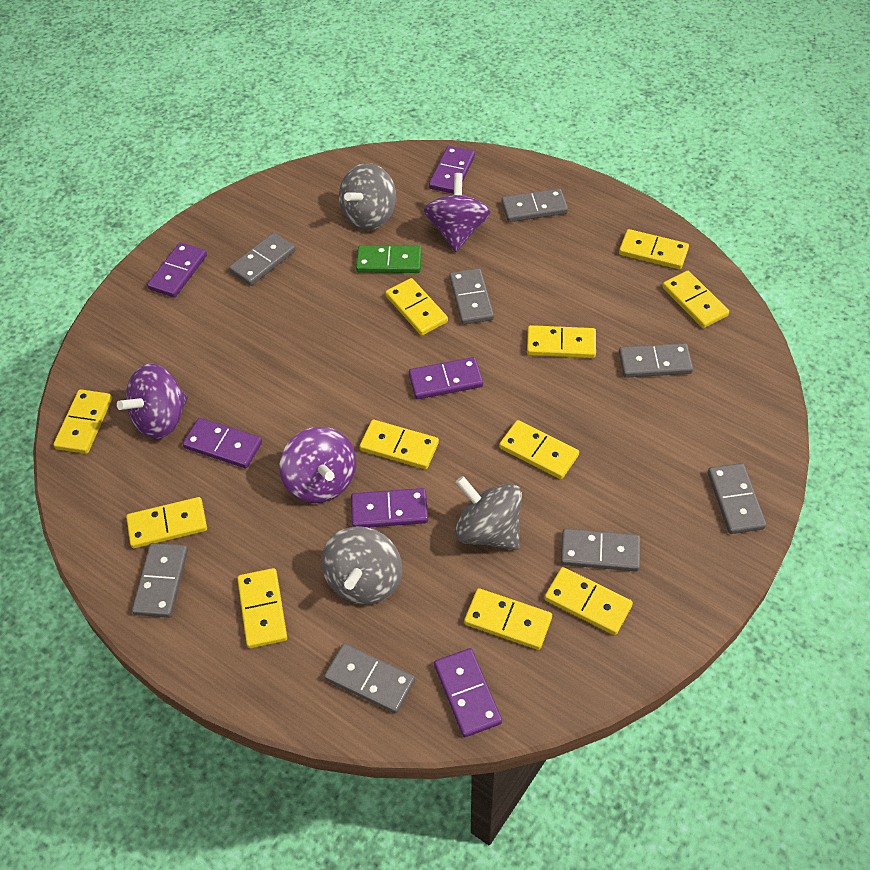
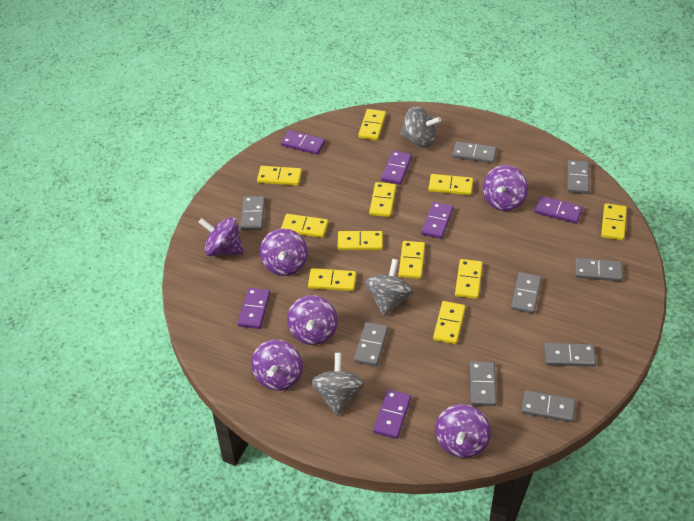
green domino: 1 -> 0
grey domino: 8 -> 9
purple spinning top: 3 -> 6

